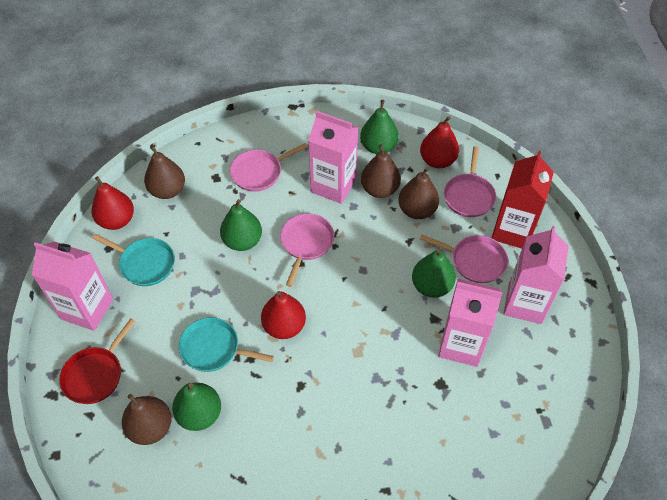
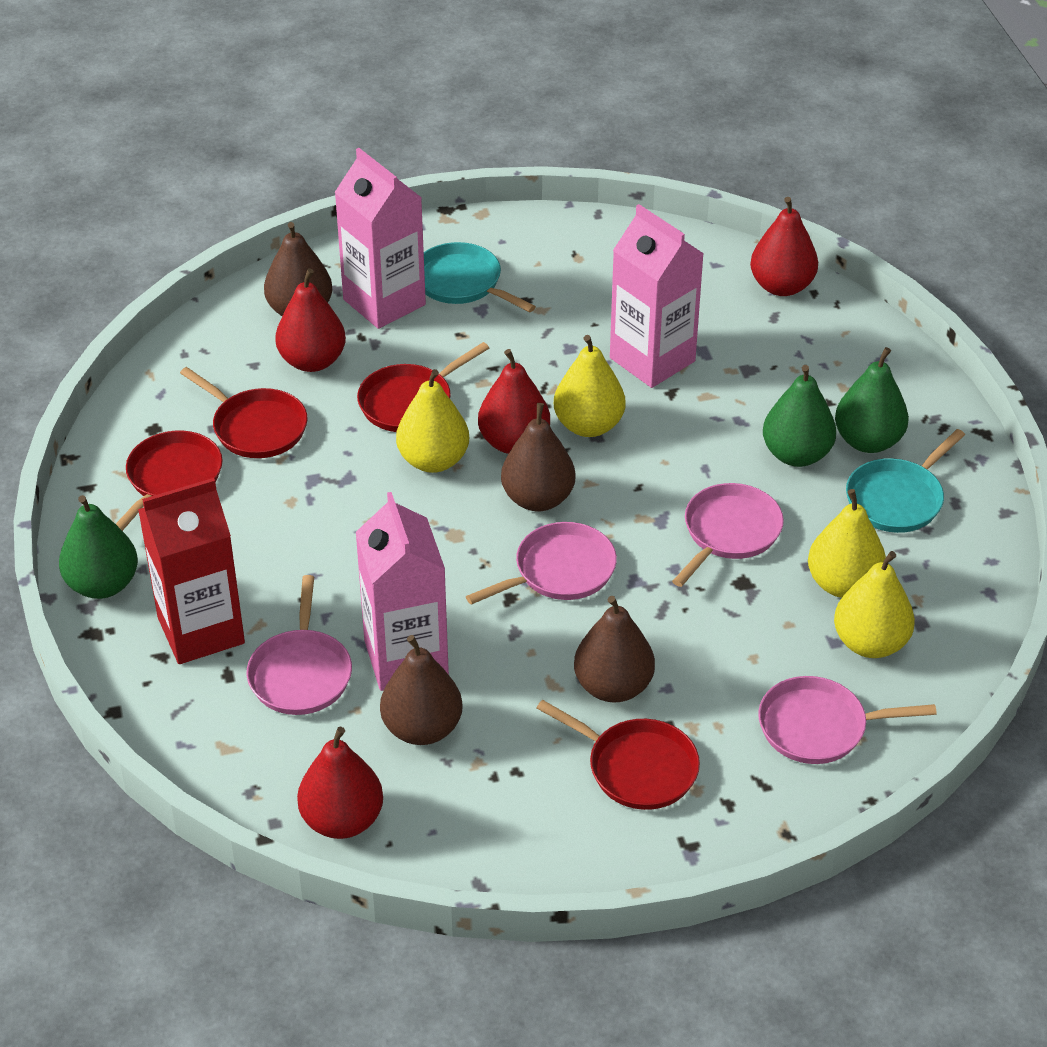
green pear: 4 -> 3
pink carton: 4 -> 3
red pan: 1 -> 4
red pear: 3 -> 4
yellow pear: 0 -> 4

